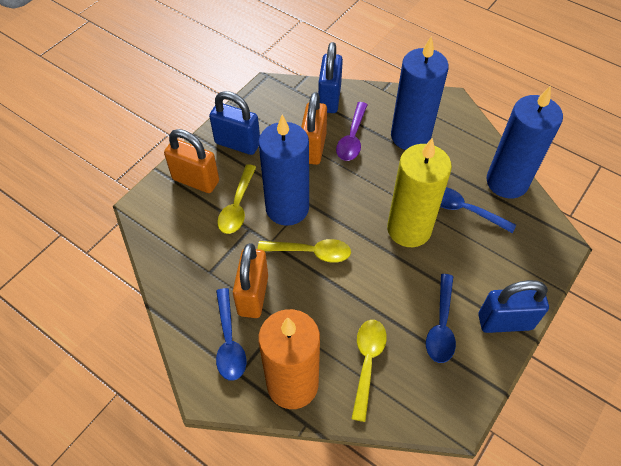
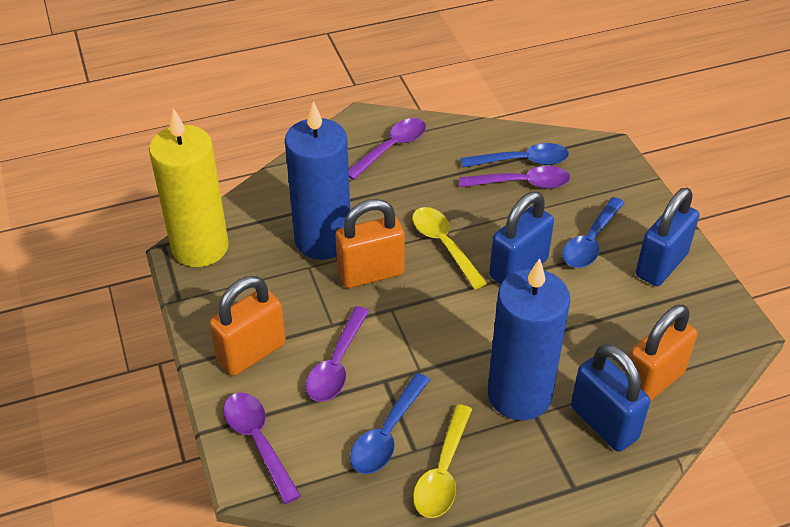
blue candle: 3 -> 2
orange candle: 1 -> 0
purple spoon: 1 -> 4
yellow spoon: 3 -> 2

